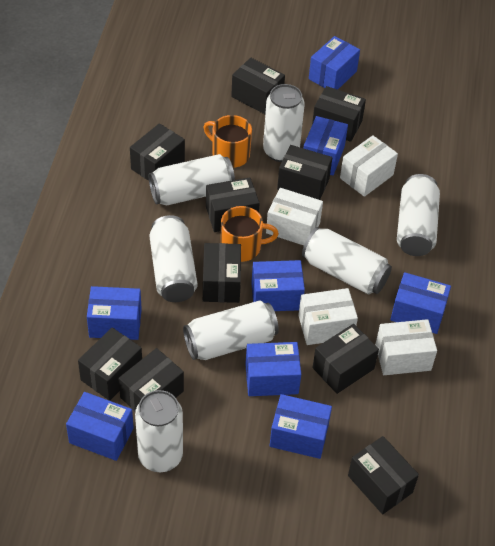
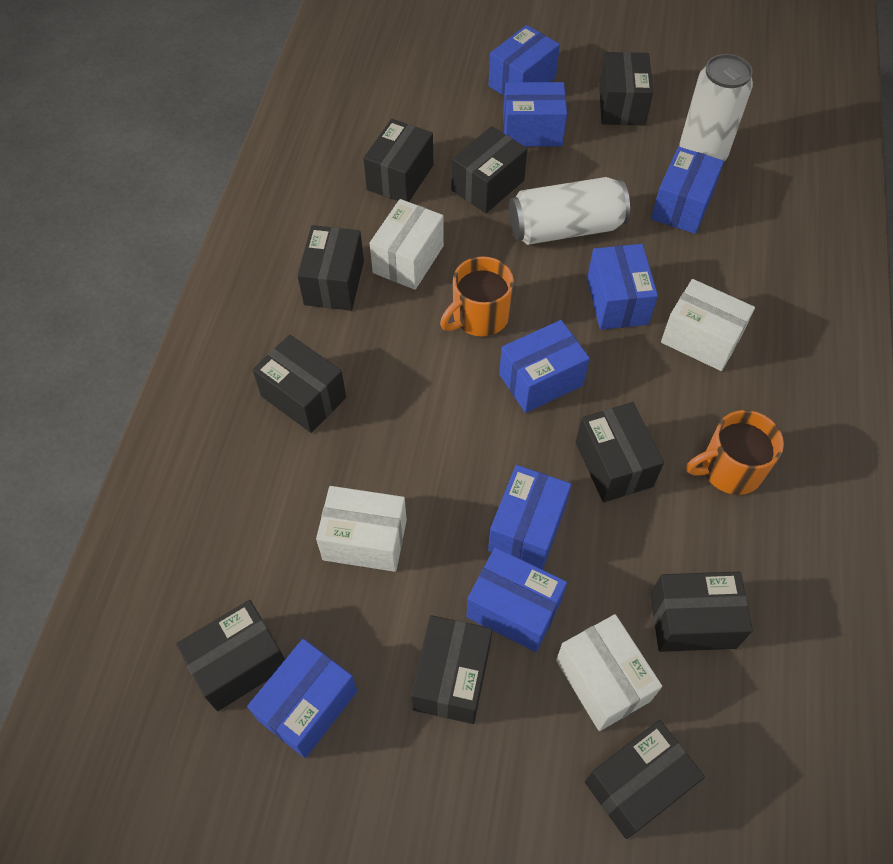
white can: 7 -> 2

